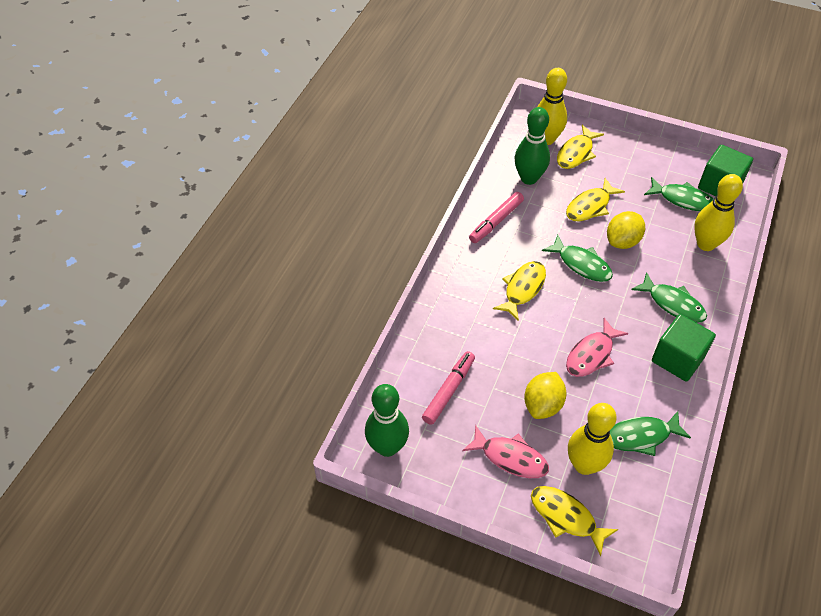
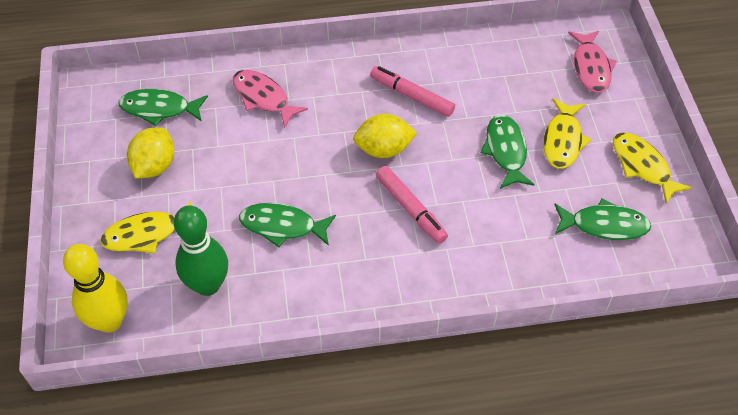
green bowling pin: 2 -> 1
green cube: 2 -> 0
yellow bowling pin: 3 -> 1
yellow fish: 4 -> 3

